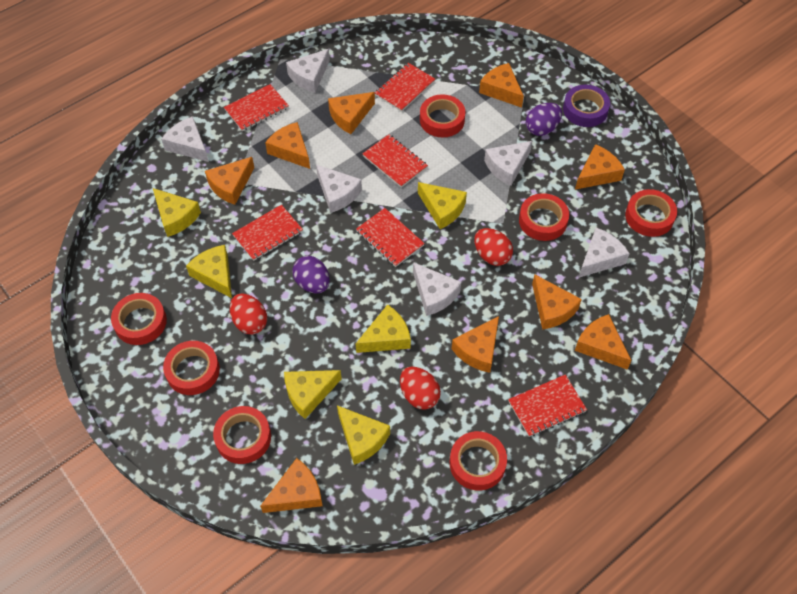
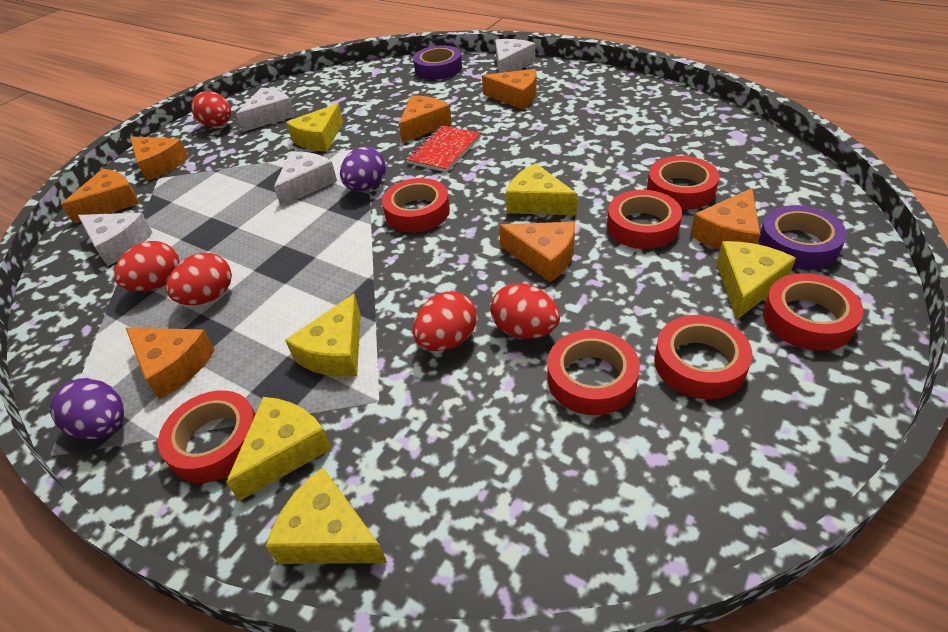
orange cheese: 9 -> 7
purple tape: 1 -> 2
red egg: 3 -> 5
red notebook: 6 -> 1
white cheese: 6 -> 4

